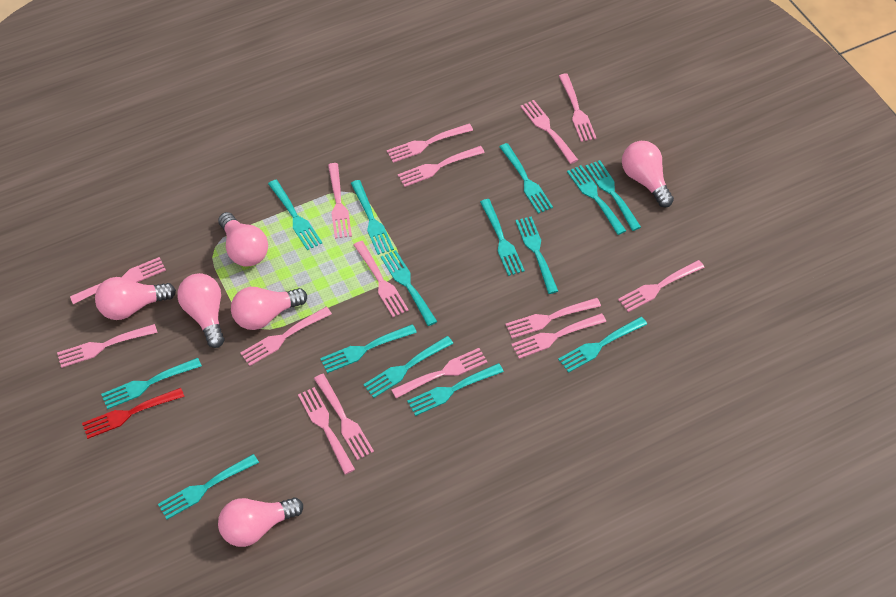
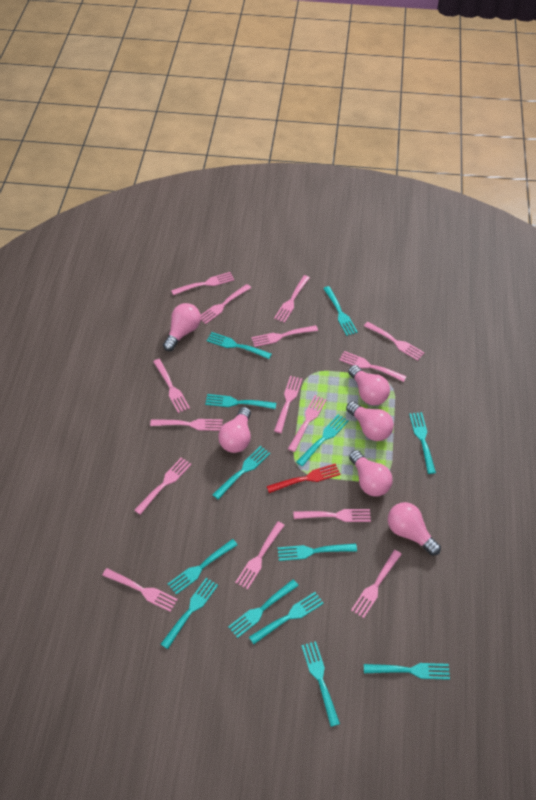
turquoise fork: 14 -> 13

